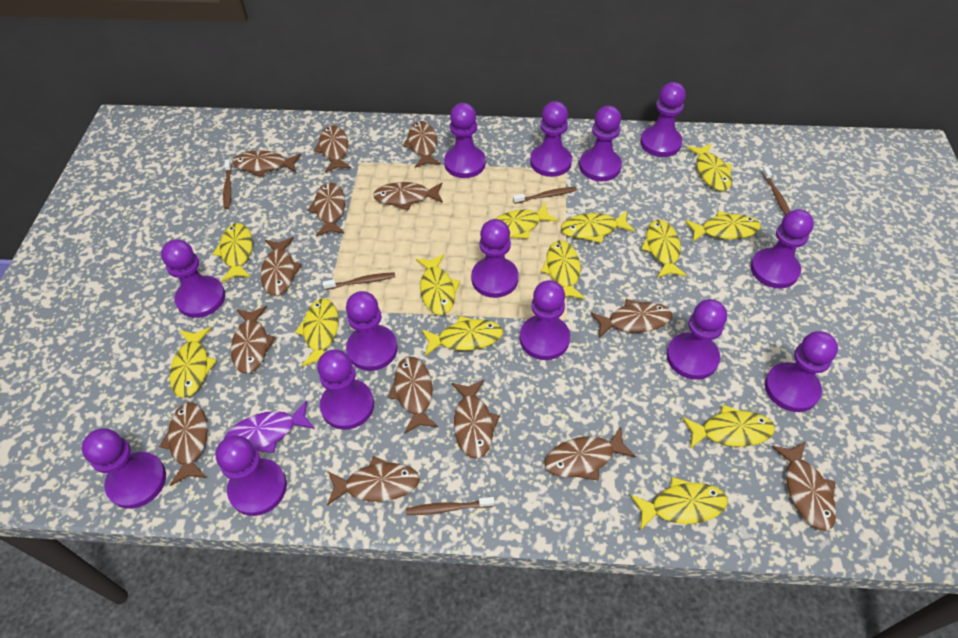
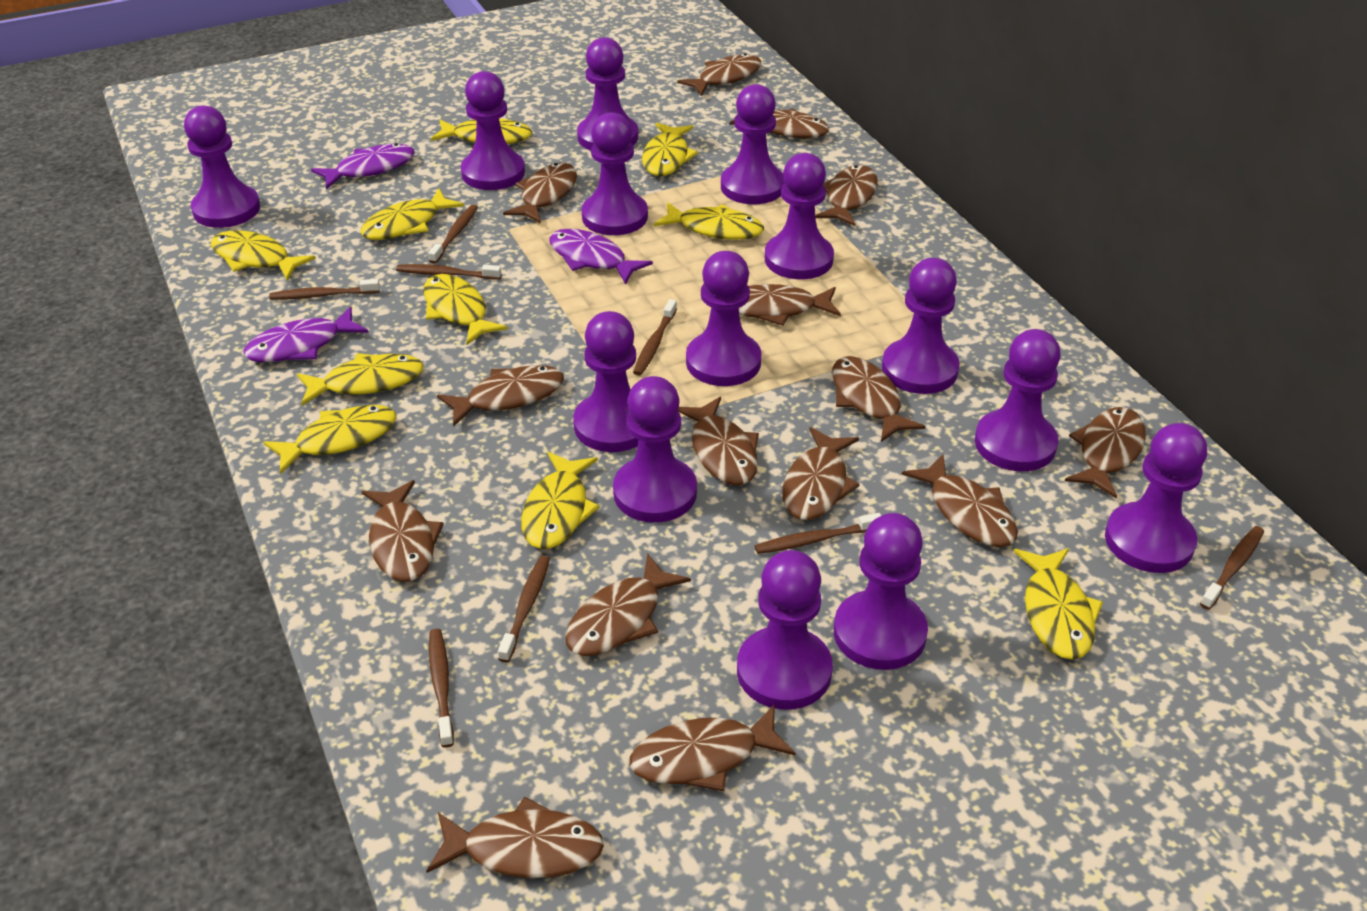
brown fish: 14 -> 15
brown toothbrush: 5 -> 8
purple fish: 1 -> 3
yellow fish: 13 -> 10

